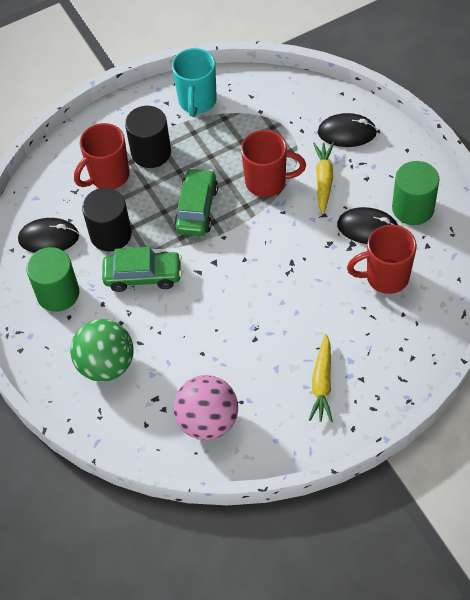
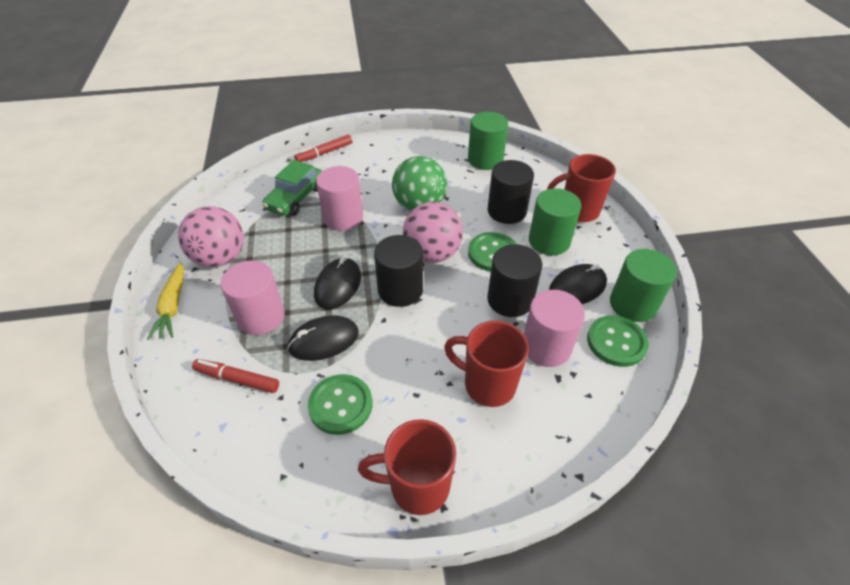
black cylinder: 2 -> 3
green button: 0 -> 3
green car: 2 -> 1
green cylinder: 2 -> 3
pink ball: 1 -> 2
pink cylinder: 0 -> 3
red marker: 0 -> 2
turquoise mug: 1 -> 0
yellow carrot: 2 -> 1

